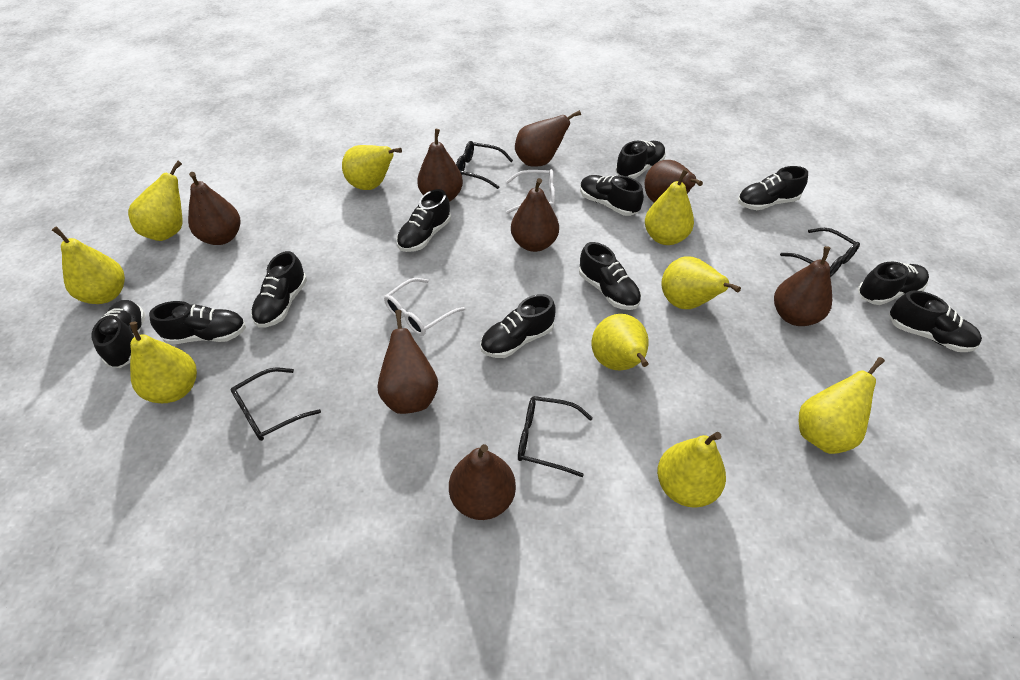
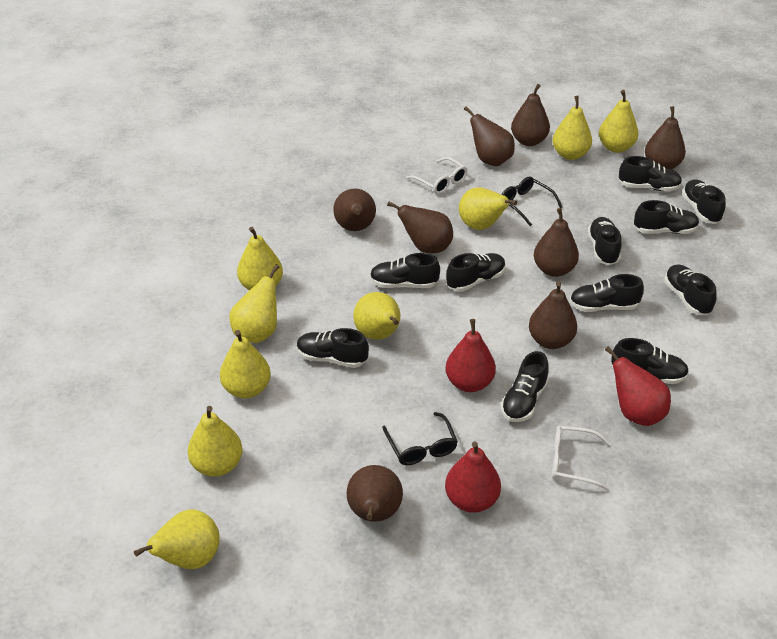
black glasses: 4 -> 2
red pear: 0 -> 3

